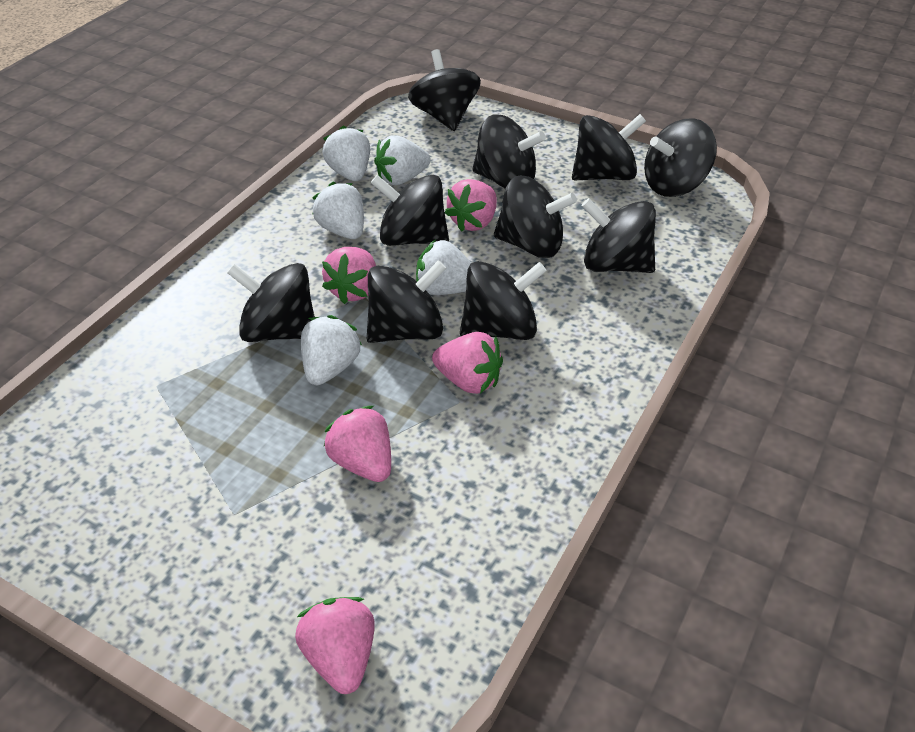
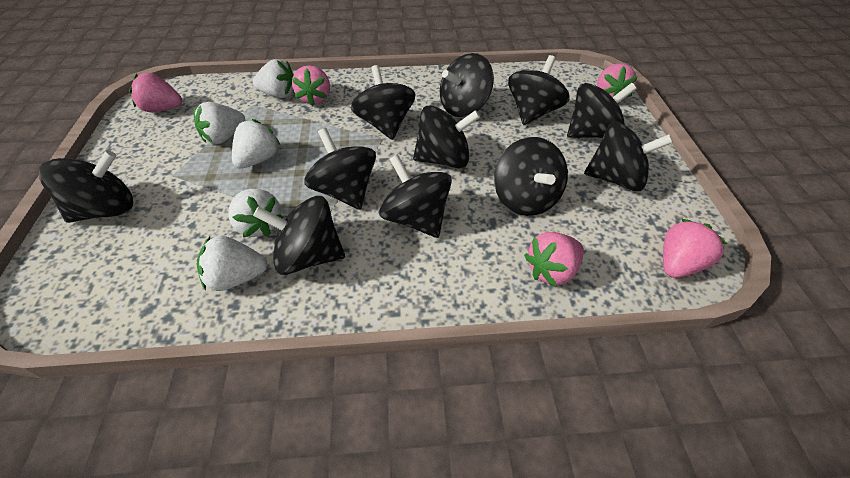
black spinning top: 10 -> 11

